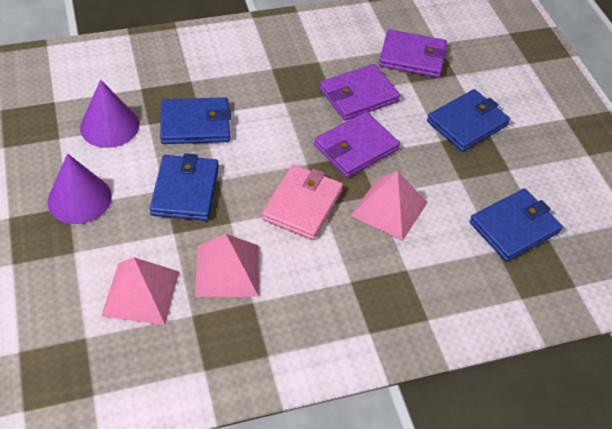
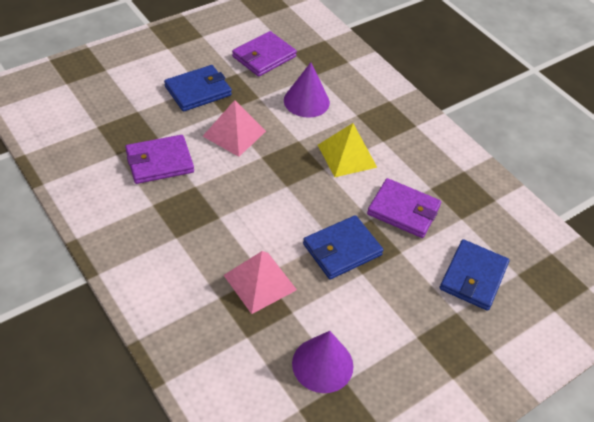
blue wallet: 4 -> 3
pink pyramid: 3 -> 2
pink wallet: 1 -> 0
yellow pyramid: 0 -> 1

